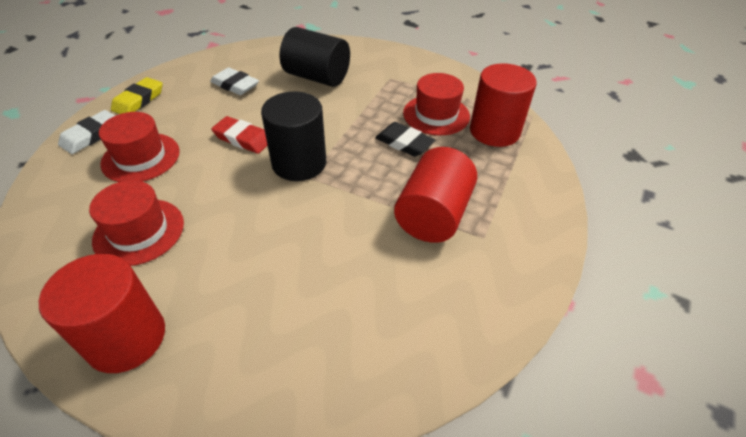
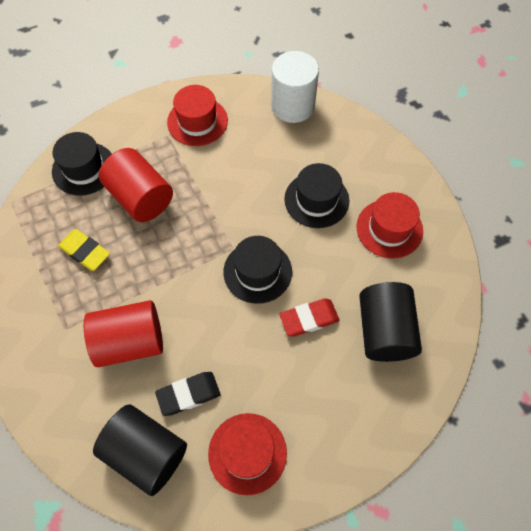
black hat: 0 -> 3
red cylinder: 3 -> 2
white cylinder: 0 -> 1
white eraser: 2 -> 0

